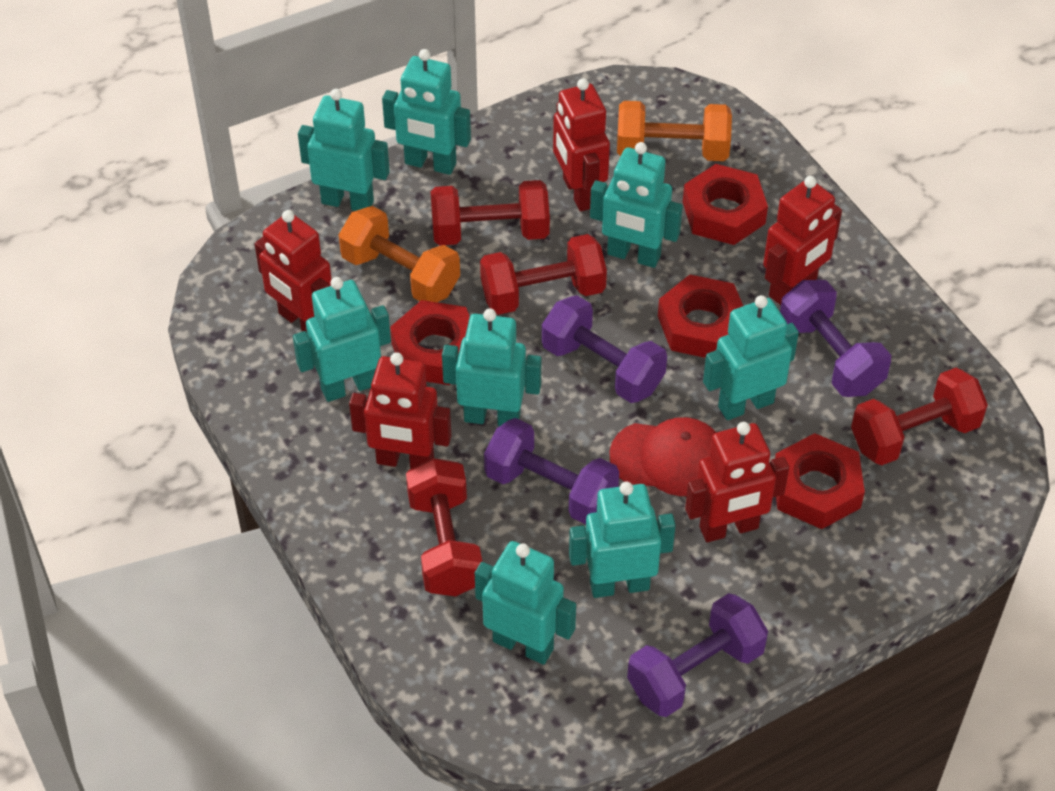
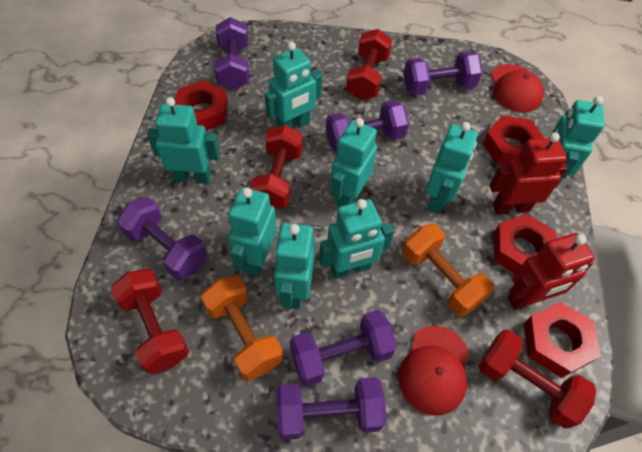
purple dumbbell: 4 -> 6
red cap: 1 -> 2
red robot: 5 -> 2

